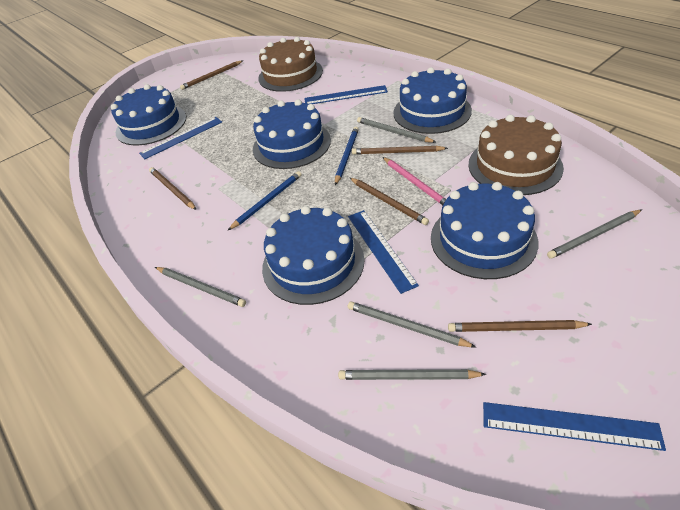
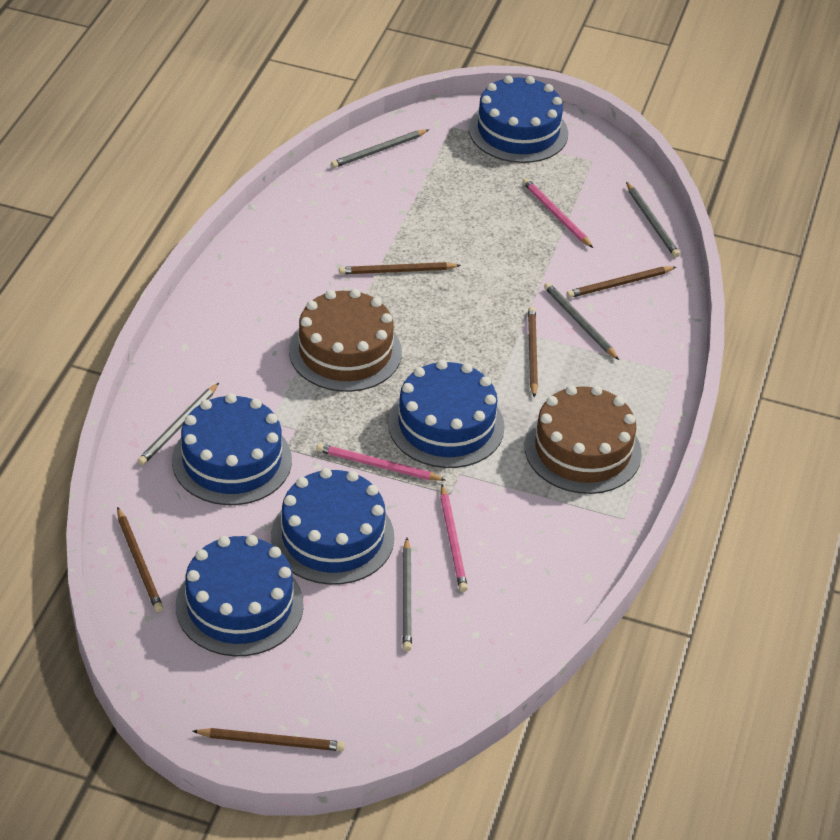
blue pencil: 2 -> 0
blue ruler: 4 -> 0
pink pencil: 1 -> 3

